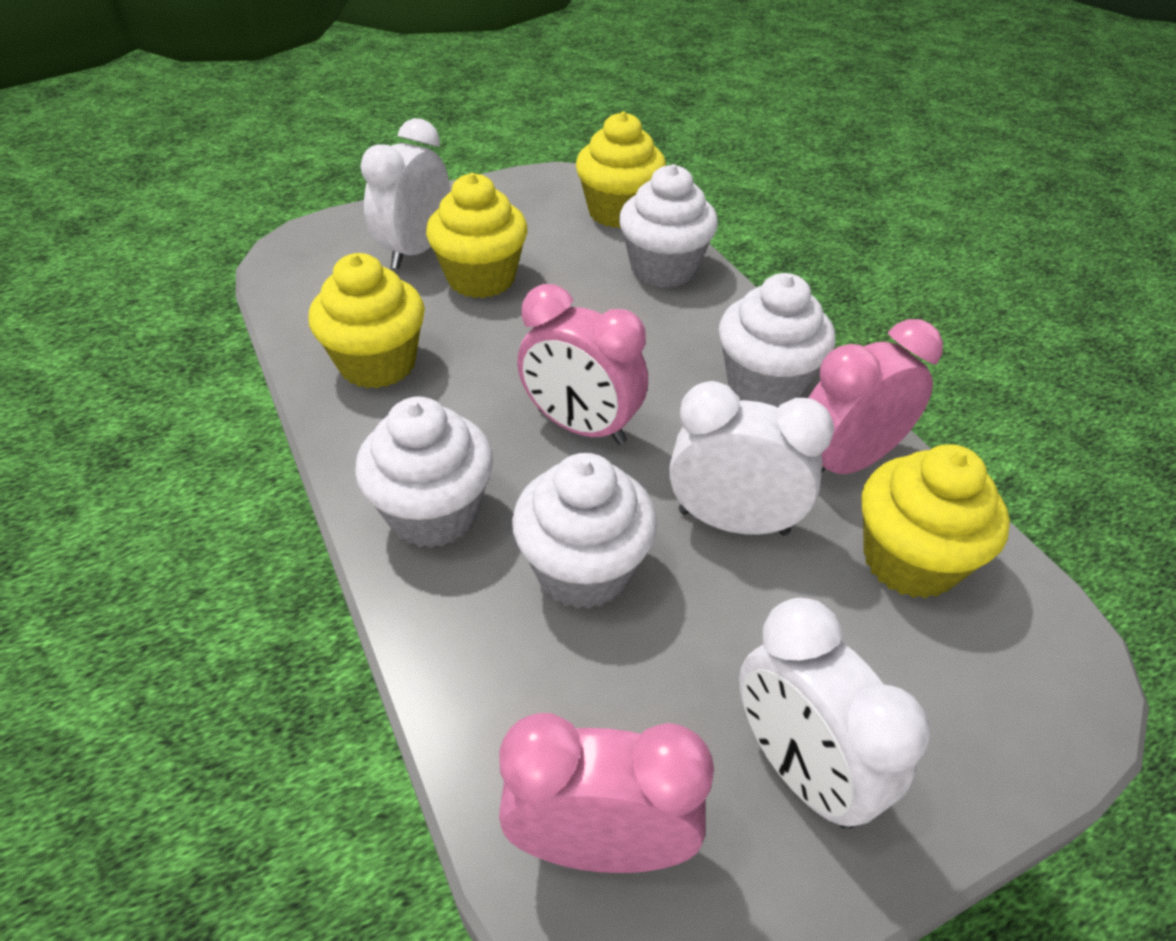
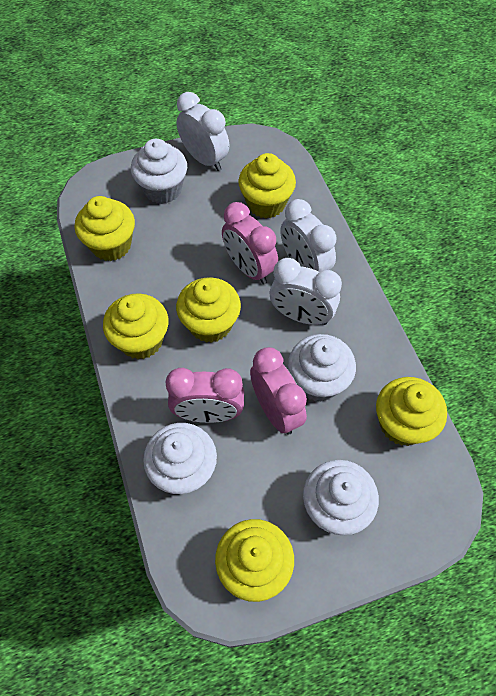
yellow cupcake: 4 -> 6

